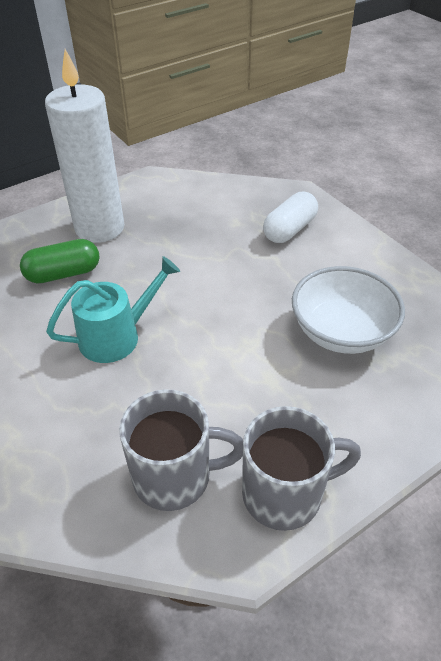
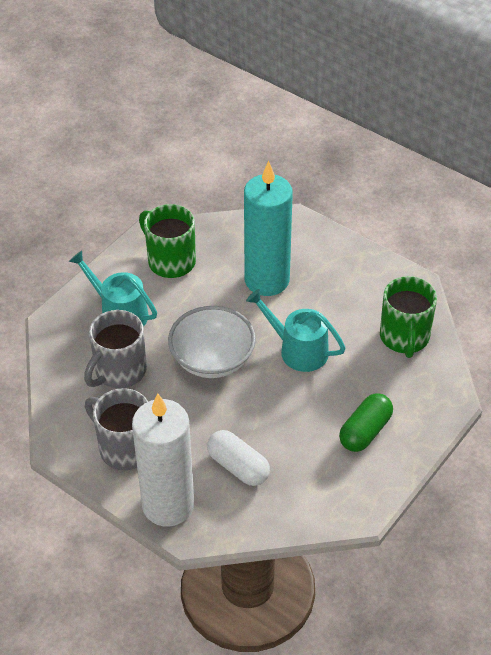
green mug: 0 -> 2
turquoise candle: 0 -> 1
turquoise watering can: 1 -> 2

